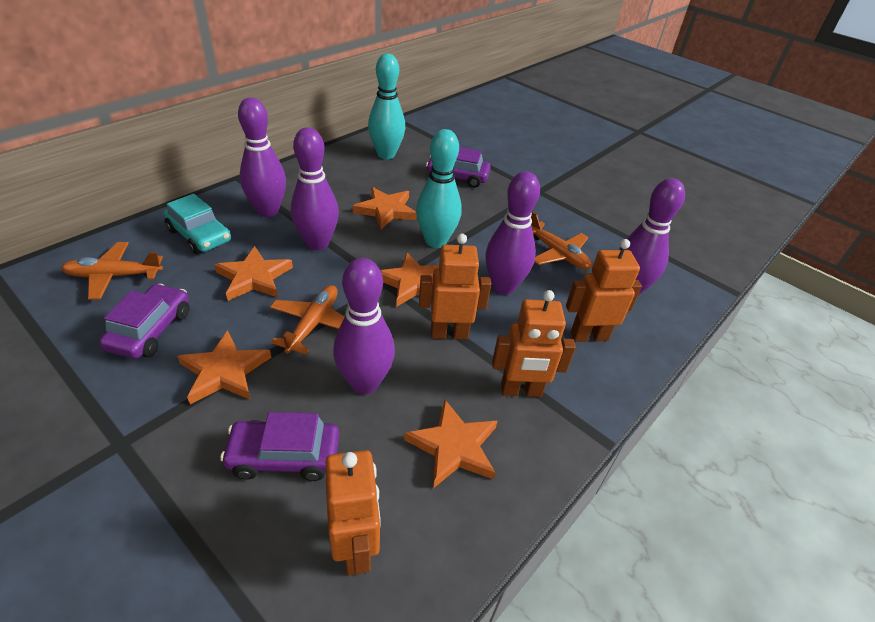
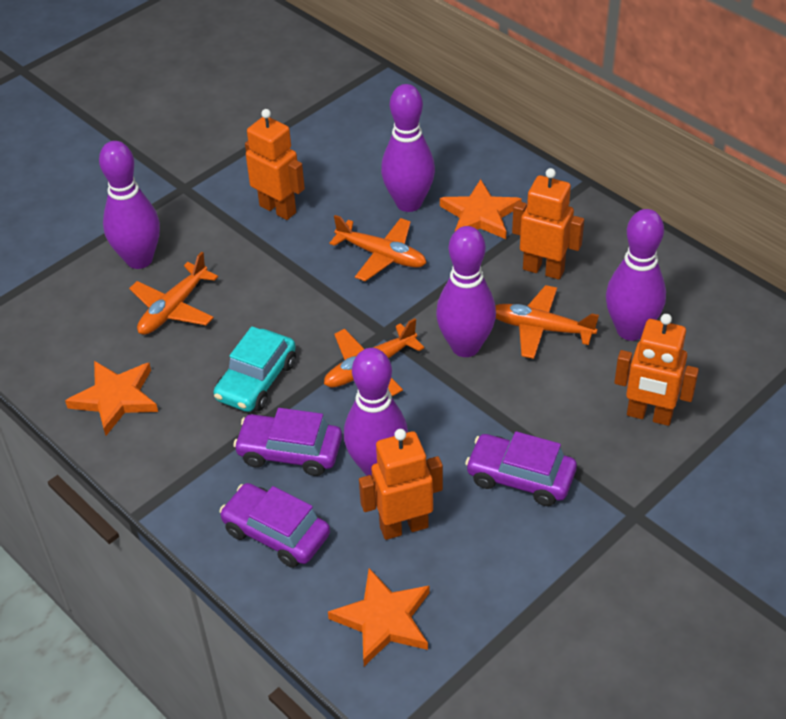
orange plane: 3 -> 4
orange star: 5 -> 3
turquoise bowling pin: 2 -> 0

